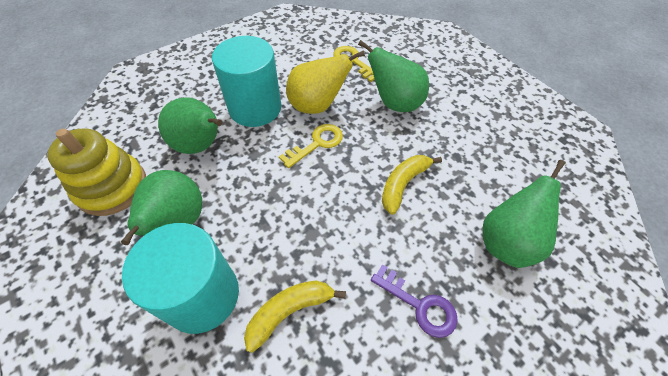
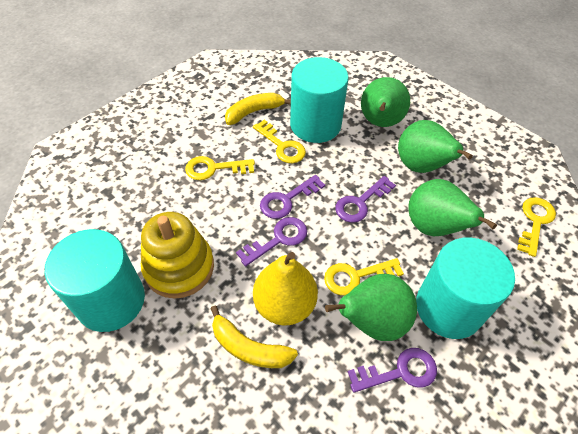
purple key: 1 -> 4
turquoise cylinder: 2 -> 3
yellow key: 2 -> 4

